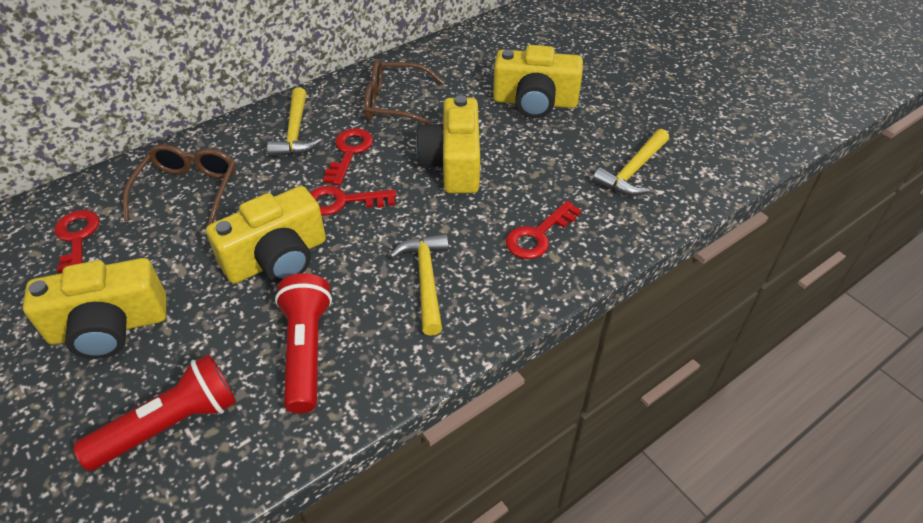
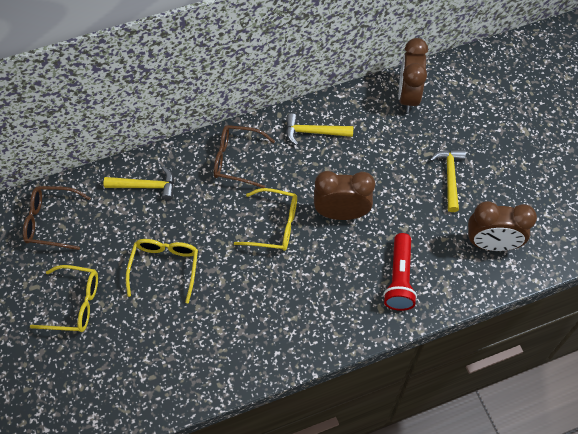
brown clock: 0 -> 3
red flashlight: 2 -> 1
red key: 4 -> 0
yellow camera: 4 -> 0
yellow glasses: 0 -> 3

